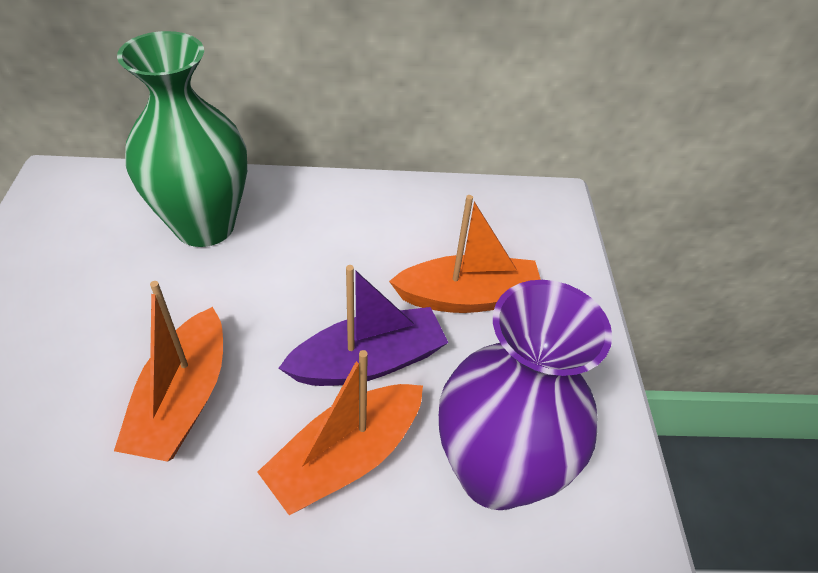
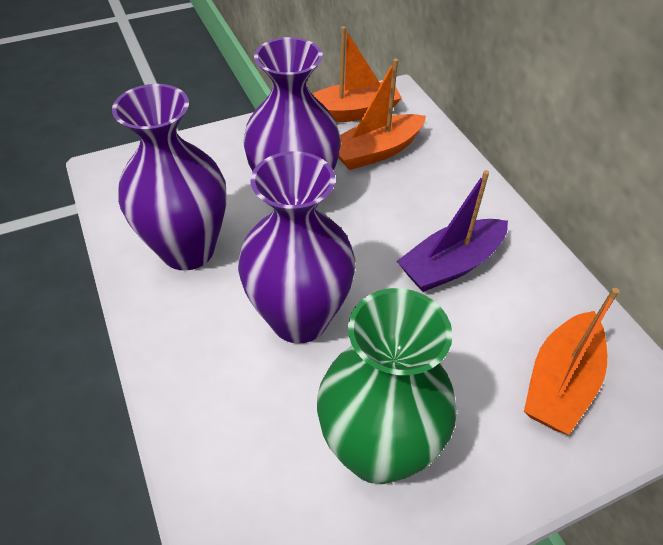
purple vase: 1 -> 3

